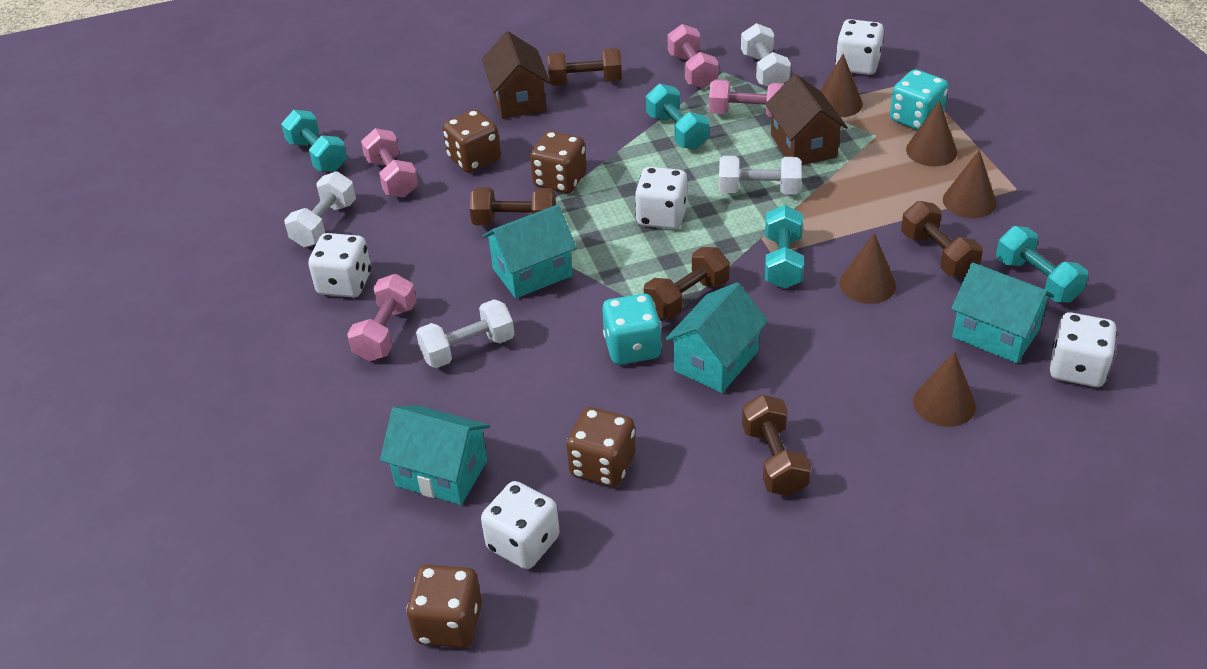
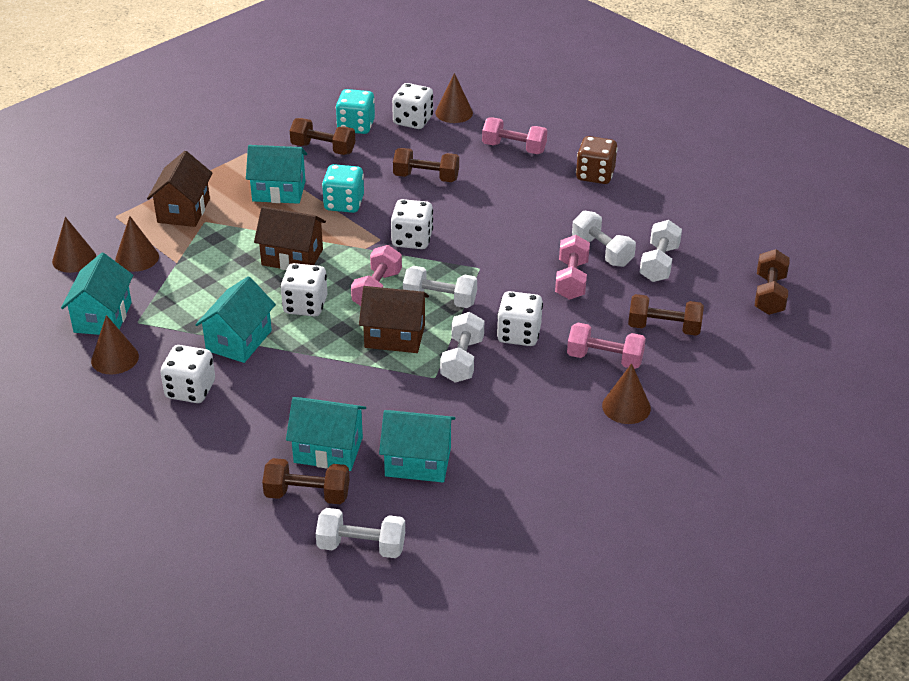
brown dice: 4 -> 1
brown house: 2 -> 3
turquoise dumbbell: 4 -> 0
turquoise house: 4 -> 5
white dumbbell: 4 -> 5

